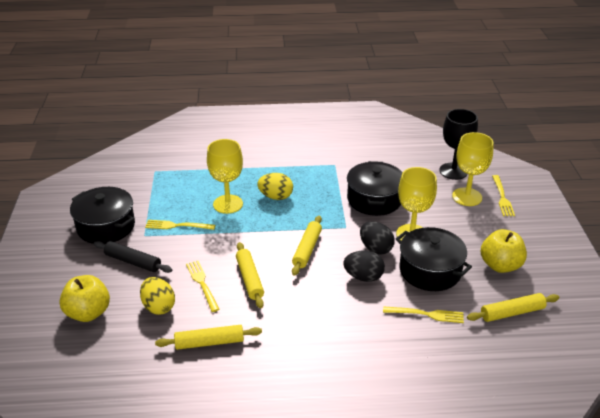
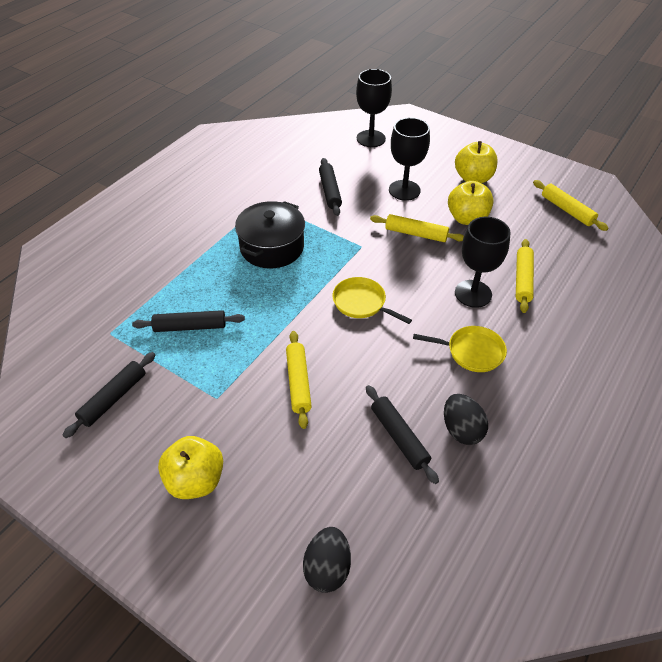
black goblet: 1 -> 3
black pot: 3 -> 1
black rolling pin: 1 -> 4
yellow apple: 2 -> 3
yellow egg: 2 -> 0
yellow fork: 4 -> 0
yellow goblet: 3 -> 0
yellow pan: 0 -> 2

